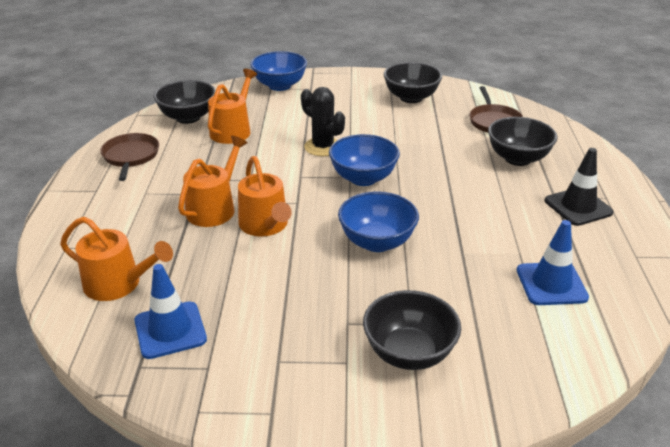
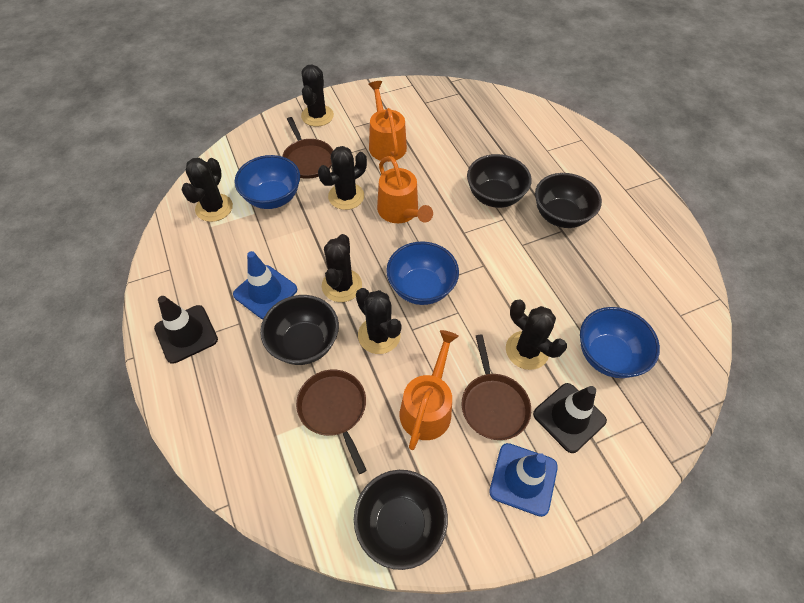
black cactus: 1 -> 6
black traffic cone: 1 -> 2
brown pan: 2 -> 3
orange watering can: 4 -> 3

